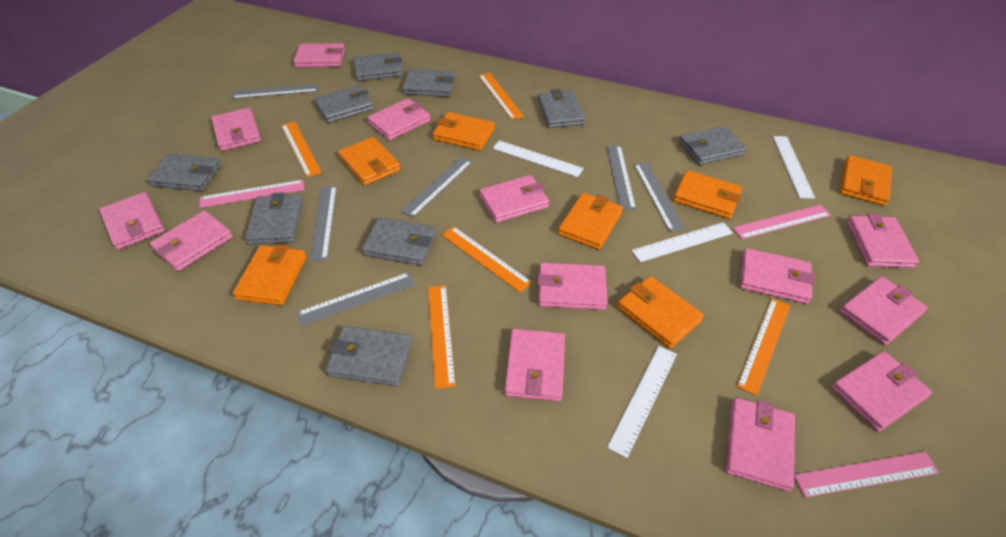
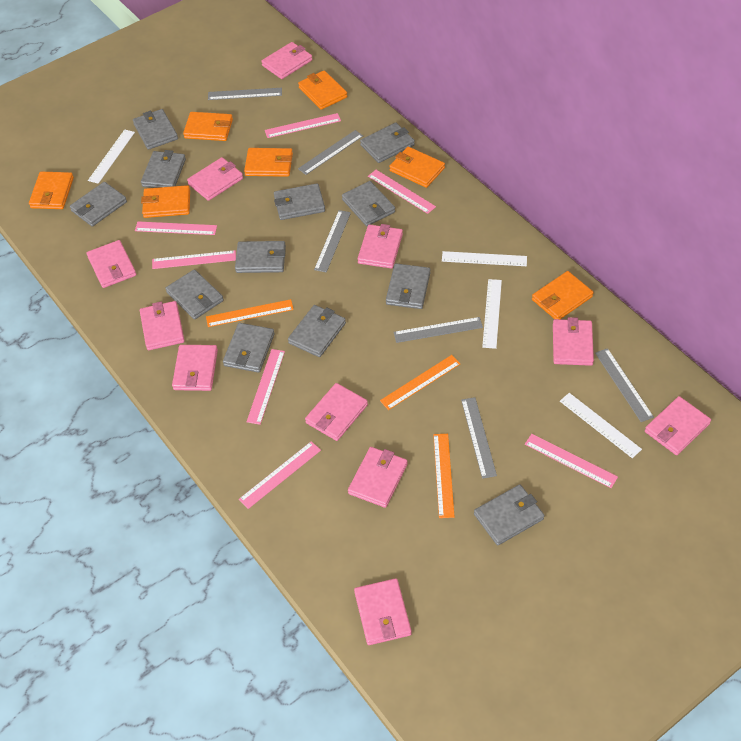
grey wallet: 9 -> 12
orange ruler: 5 -> 3
pink ruler: 3 -> 7
pink wallet: 13 -> 11

